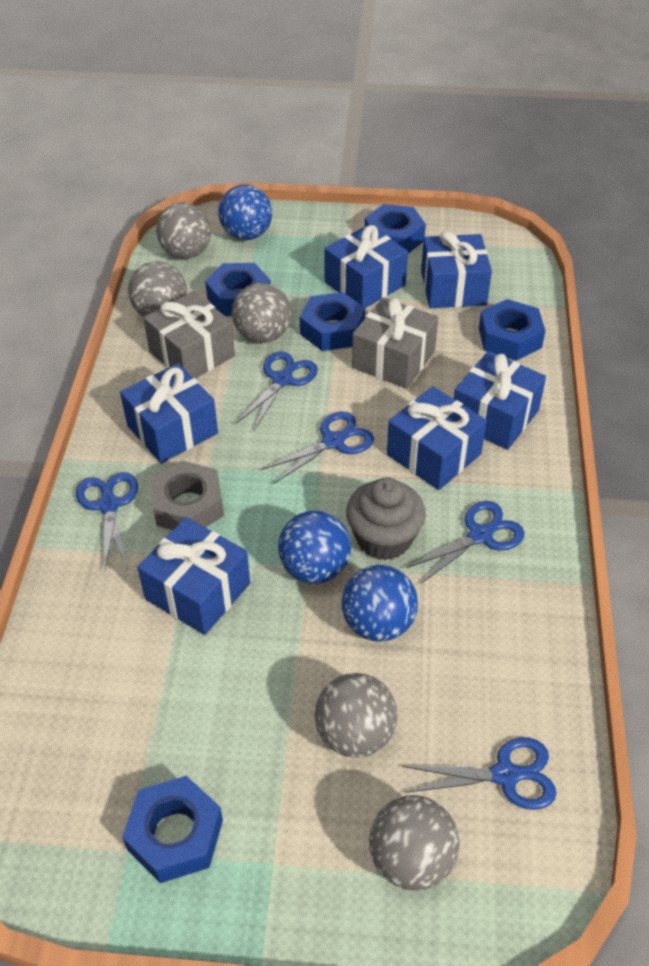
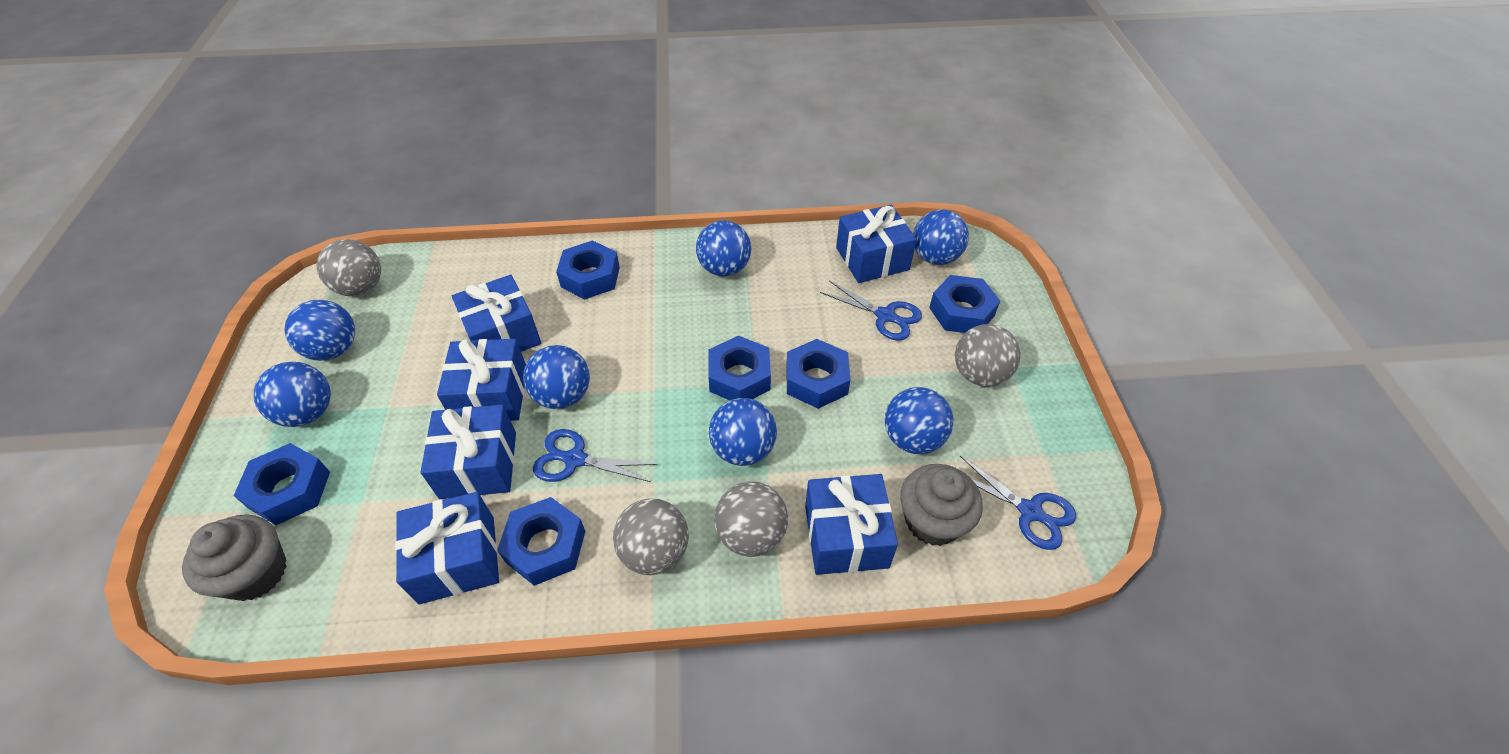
blue ball: 3 -> 7
blue nut: 5 -> 6
blue scissors: 5 -> 3
grey ball: 5 -> 4
grey cupcake: 1 -> 2
grey gift: 2 -> 0
grey nut: 1 -> 0

